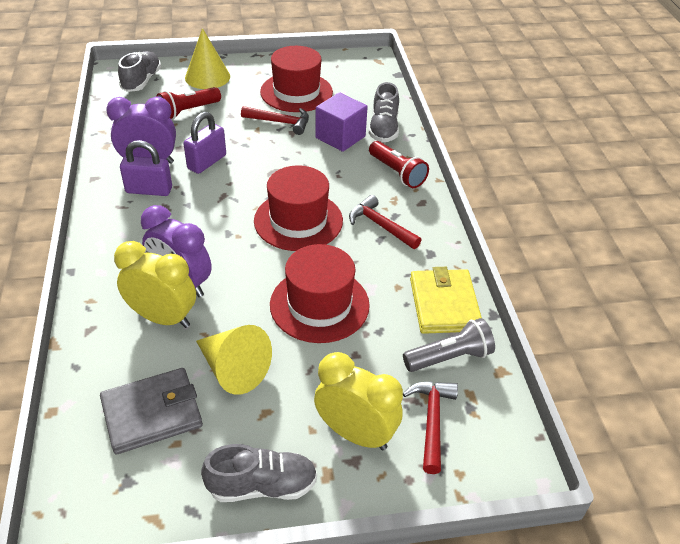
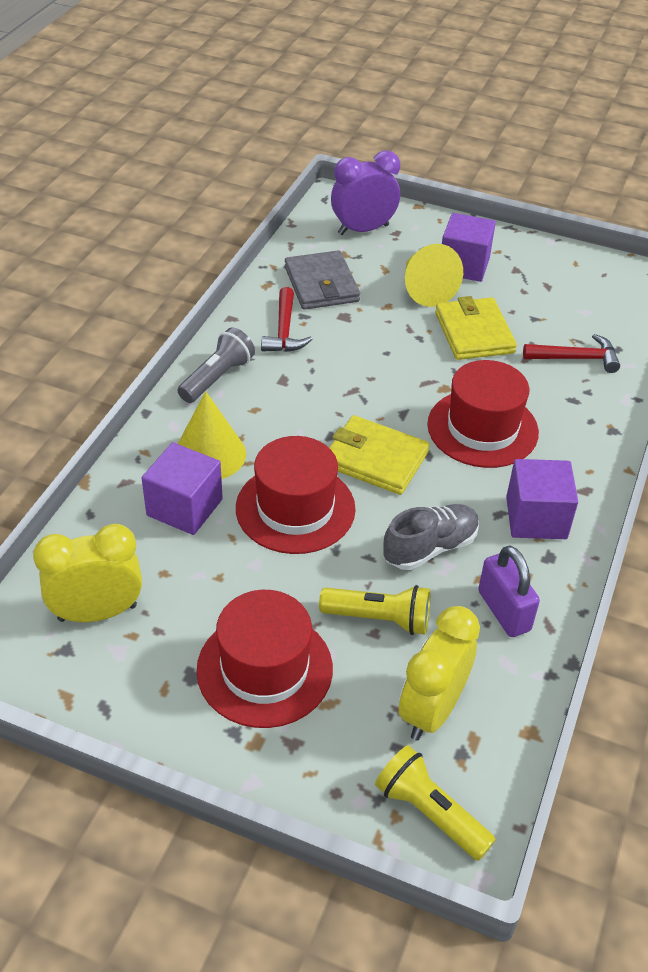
grey shoe: 3 -> 1
purple clock: 2 -> 1
purple cube: 1 -> 3
purple padlock: 2 -> 1
red flashlight: 2 -> 0
red hammer: 3 -> 2
yellow flashlight: 0 -> 2
yellow wallet: 1 -> 2

